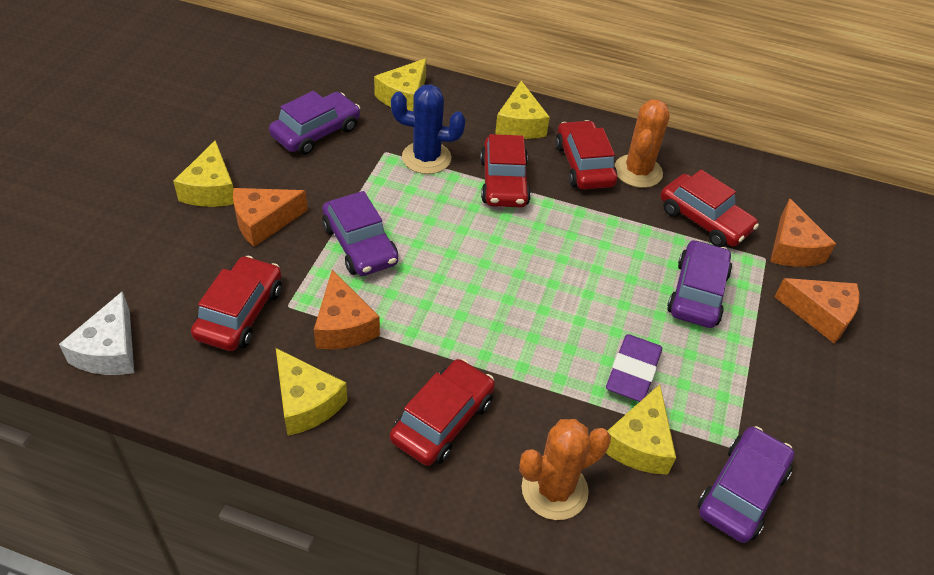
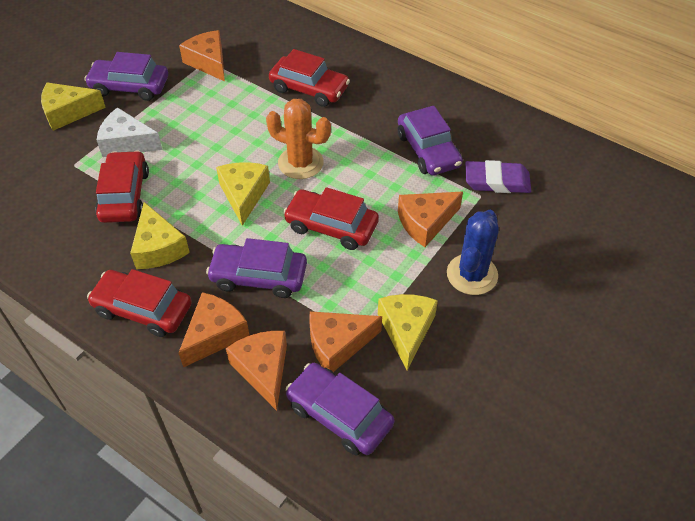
orange cactus: 2 -> 1
orange cheese: 4 -> 5
red car: 5 -> 4
yellow cheese: 5 -> 4

